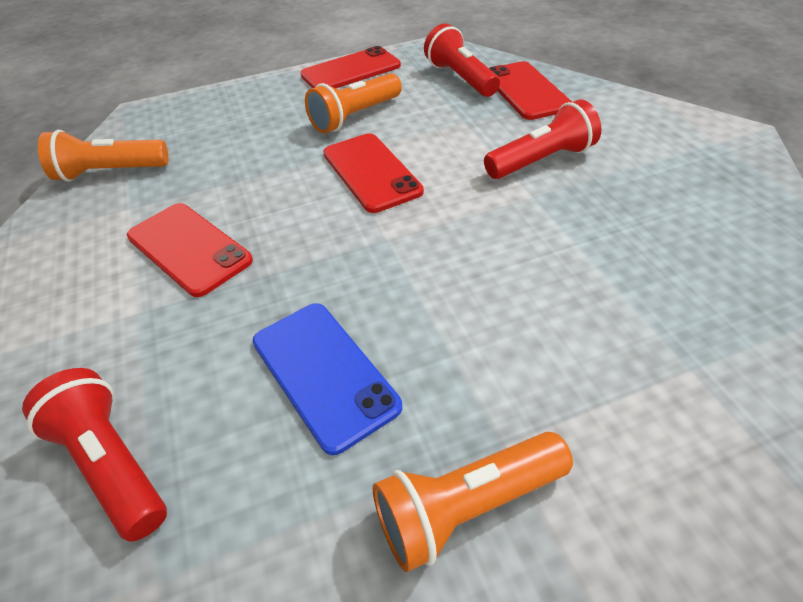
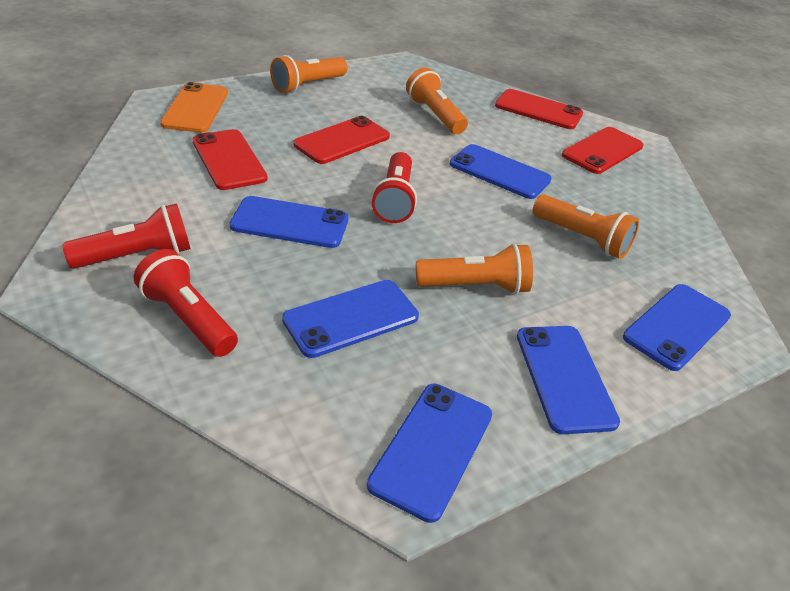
blue phone: 1 -> 6
orange flashlight: 3 -> 4
orange phone: 0 -> 1

